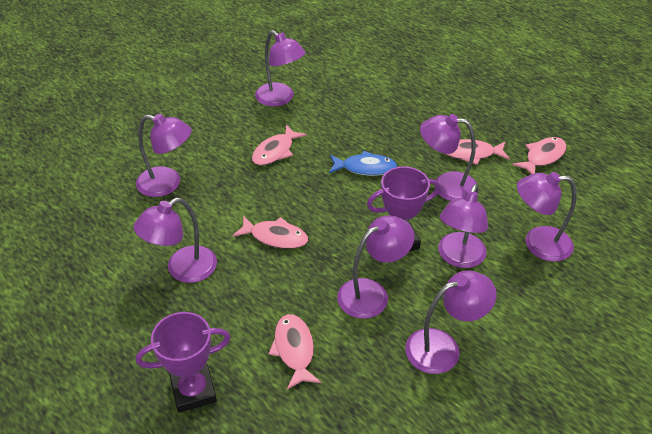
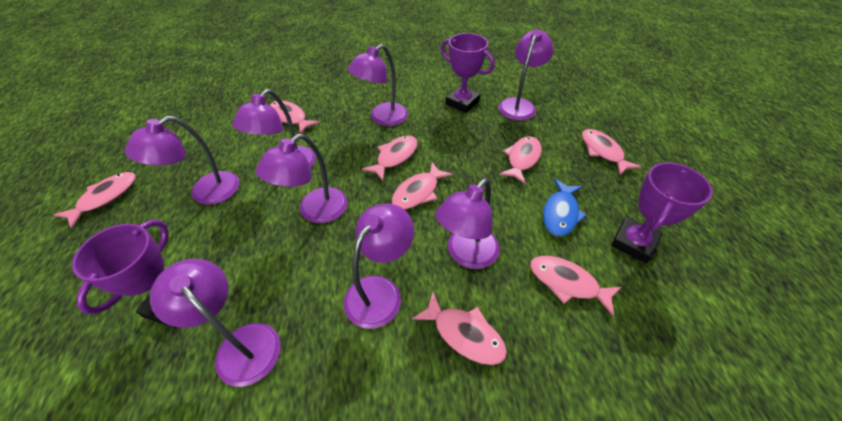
pink fish: 5 -> 8
purple trophy: 2 -> 3

